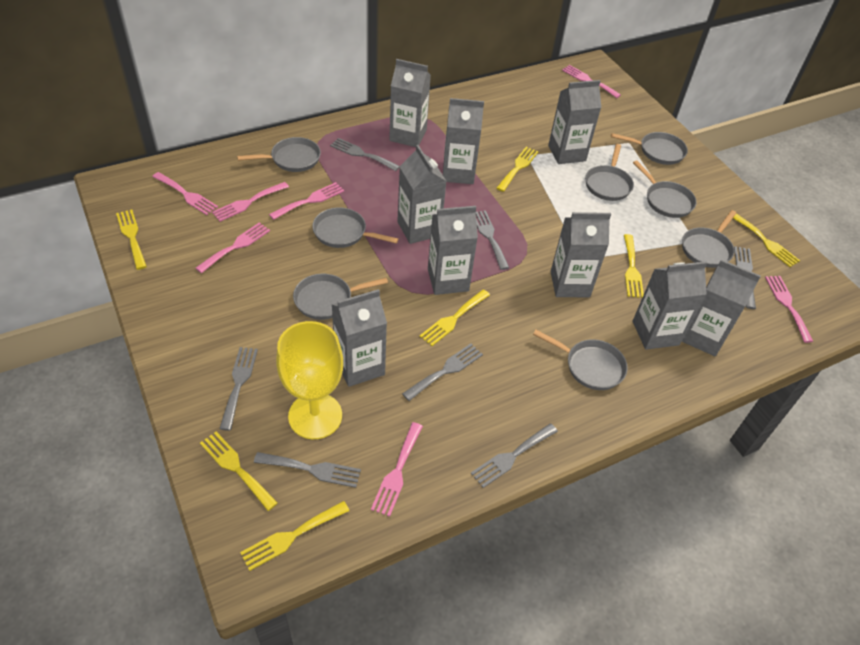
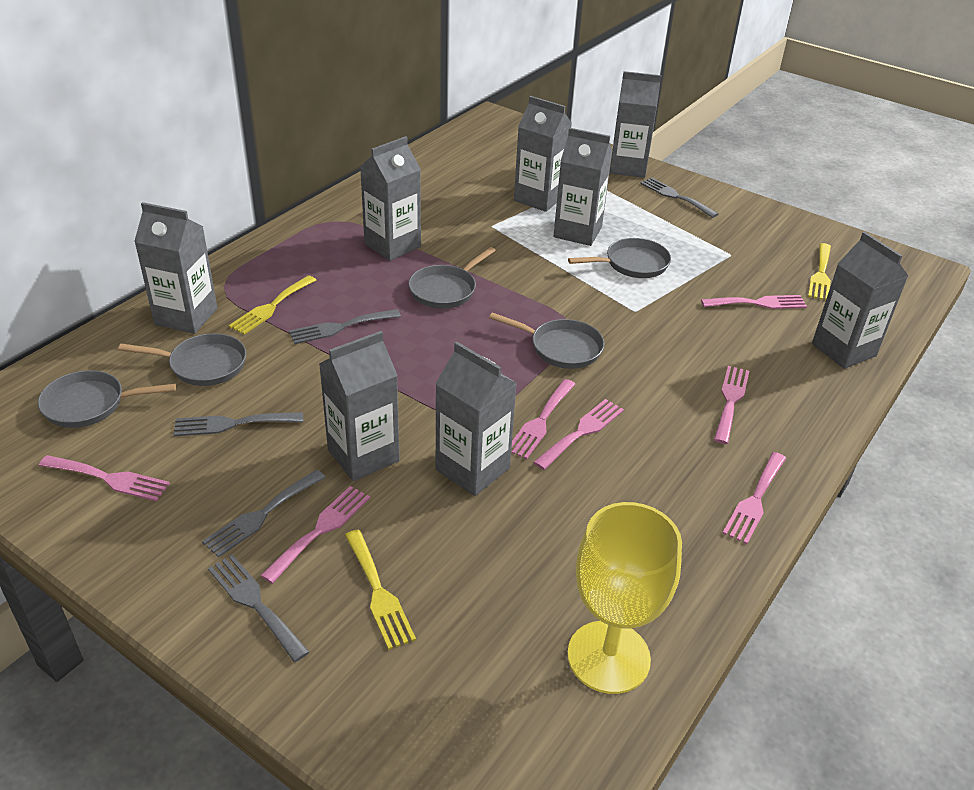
grey carton: 9 -> 8
grey fork: 7 -> 5
grey pan: 8 -> 5
yellow fork: 7 -> 3

